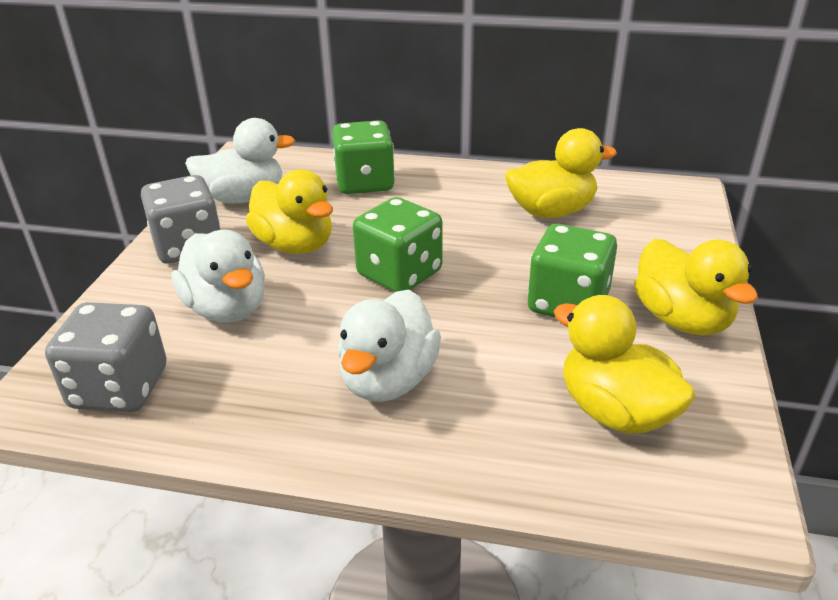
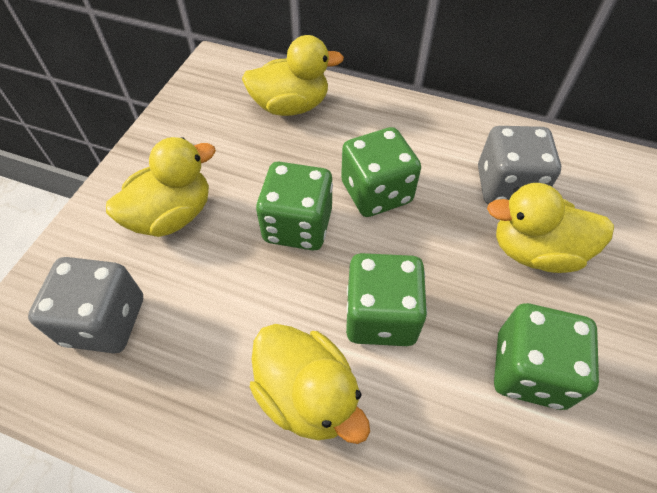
green dice: 3 -> 4
white duck: 3 -> 0

